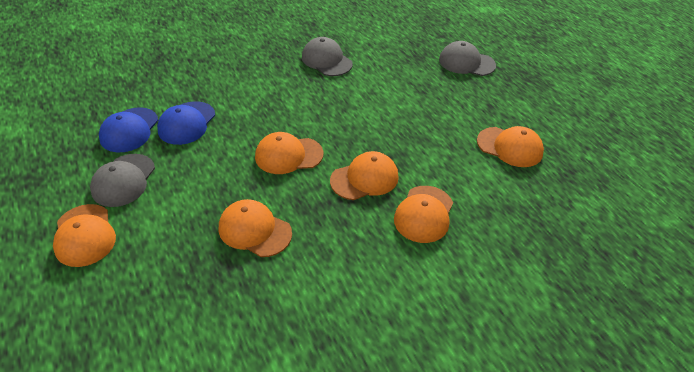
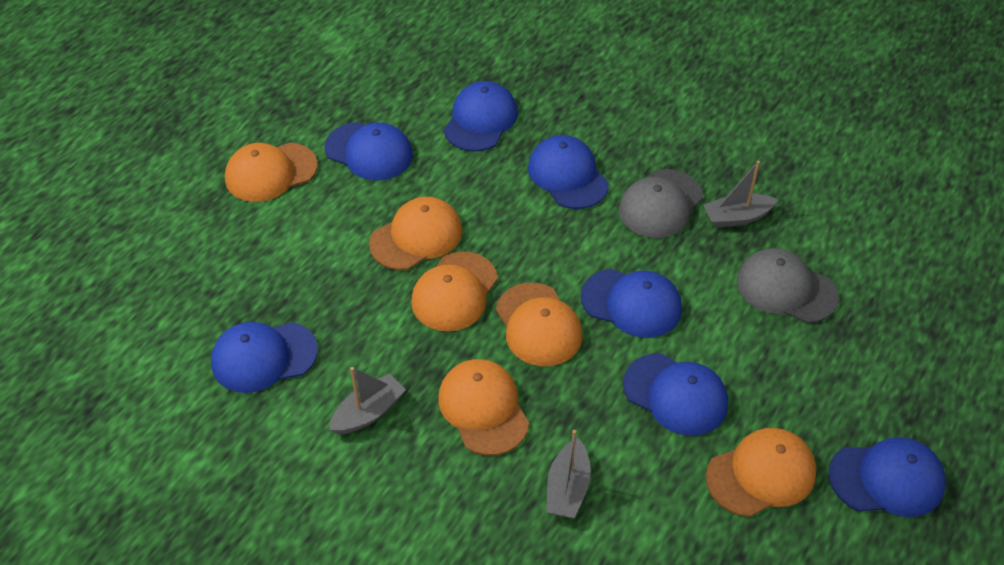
blue cap: 2 -> 7
grey boat: 0 -> 3
grey cap: 3 -> 2

